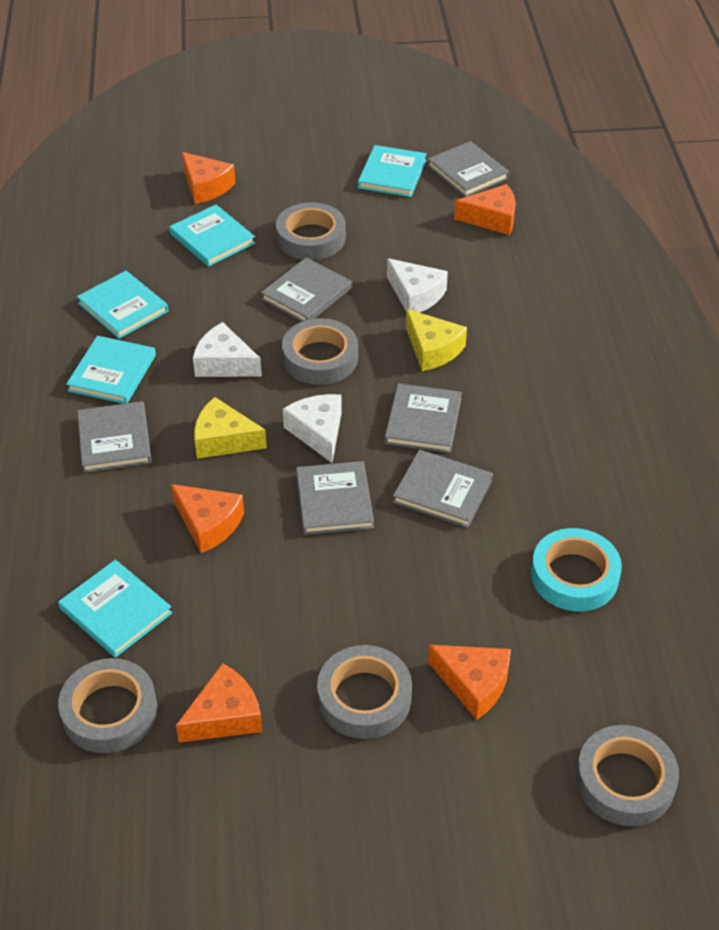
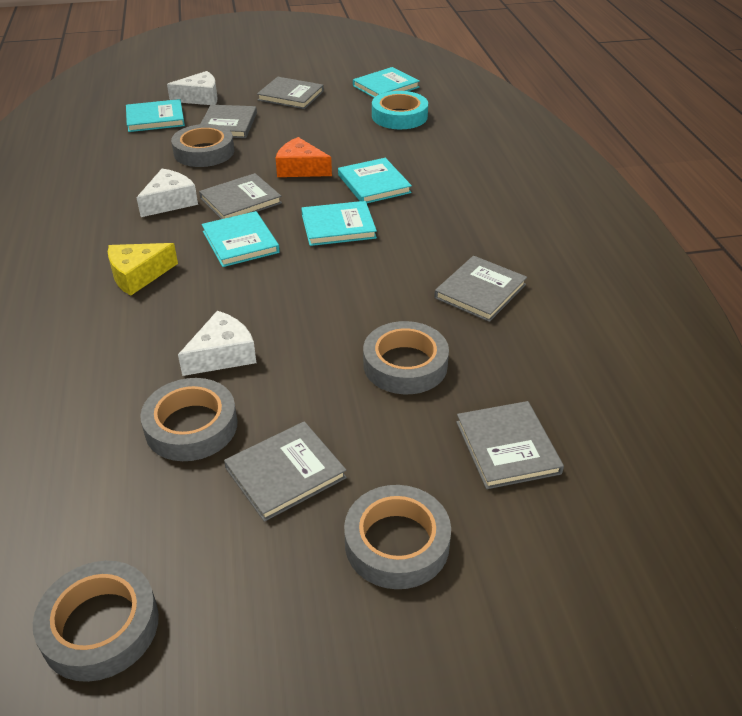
orange cheese: 5 -> 1
yellow cheese: 2 -> 1

